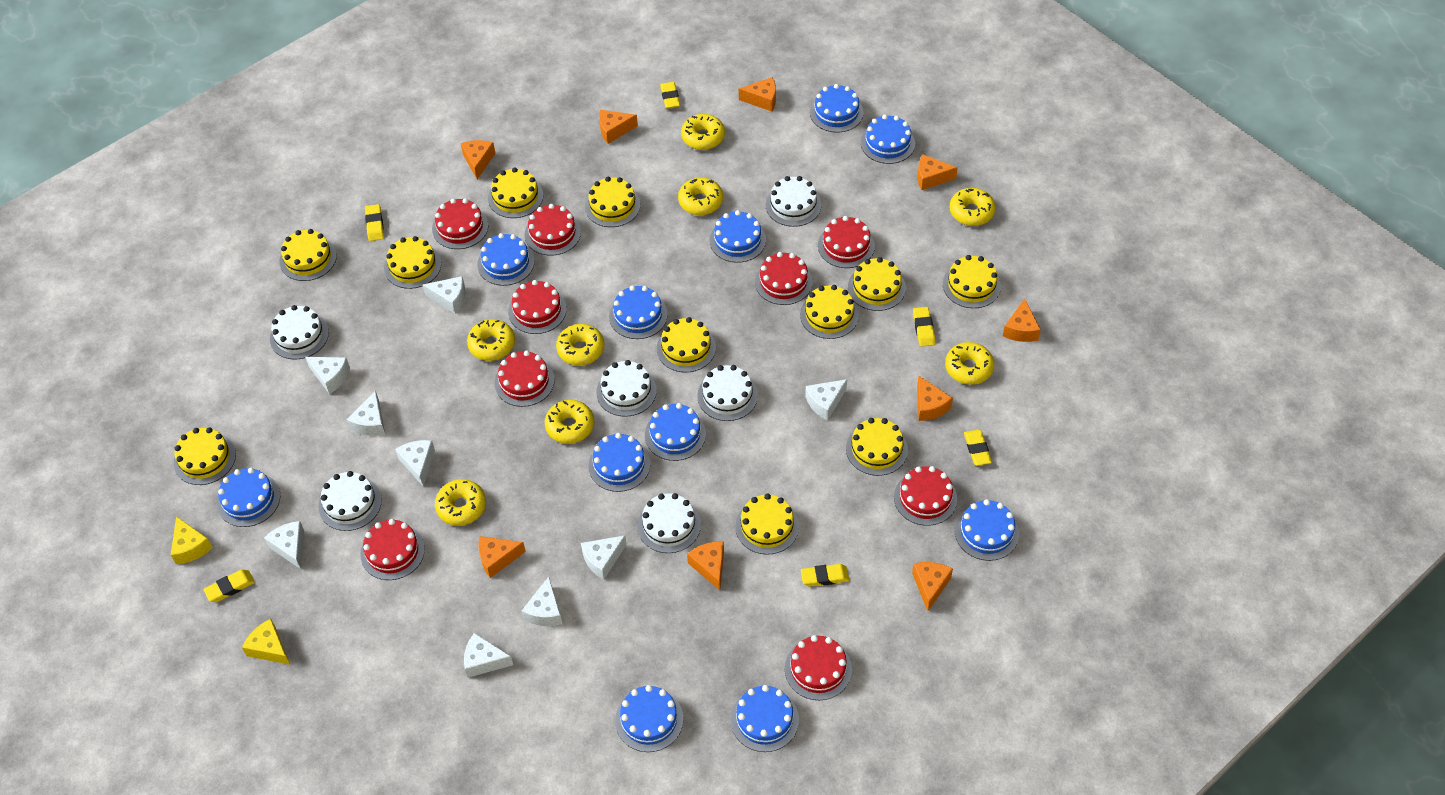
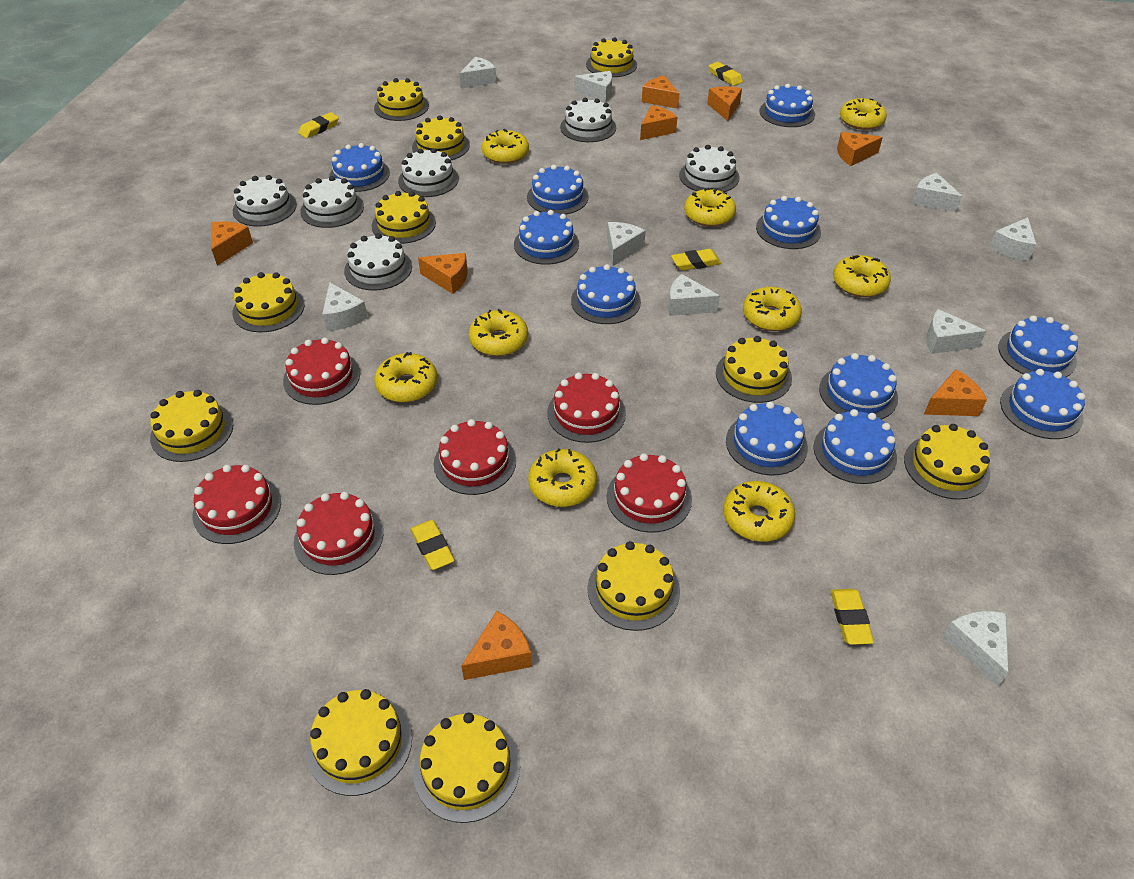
orange cheese: 9 -> 8
red cake: 9 -> 6
yellow cheese: 2 -> 0
yellow donut: 8 -> 9
yellow eraser: 6 -> 5

